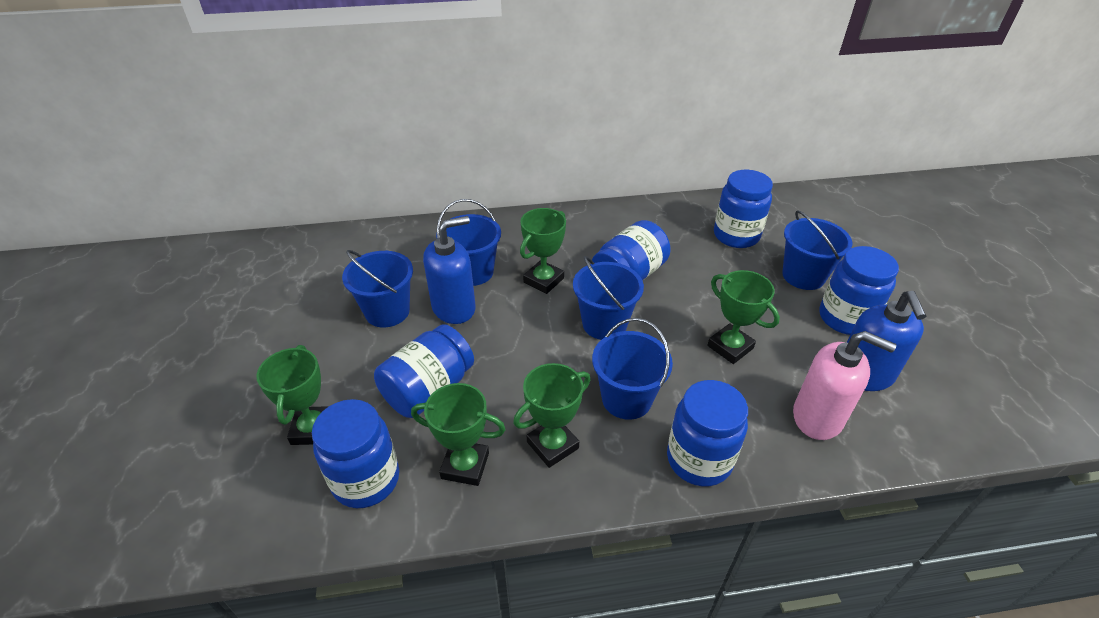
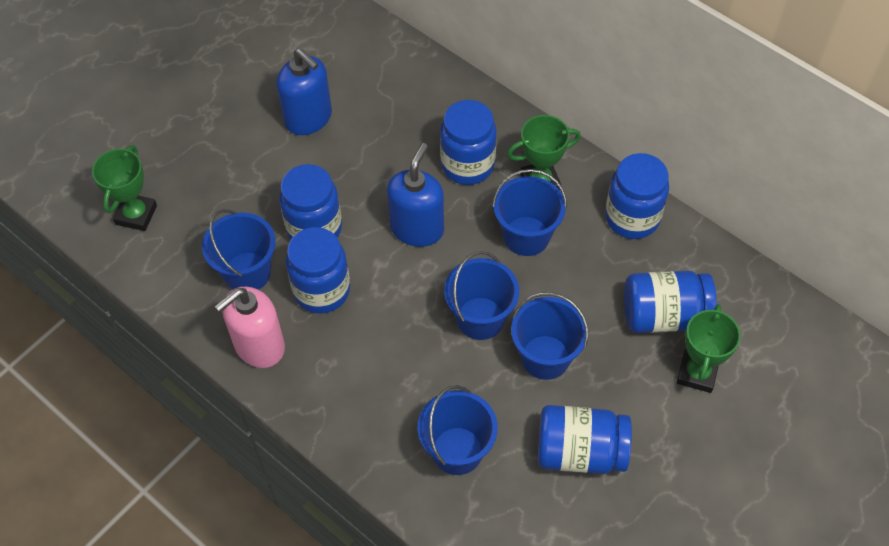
green trophy: 5 -> 3

